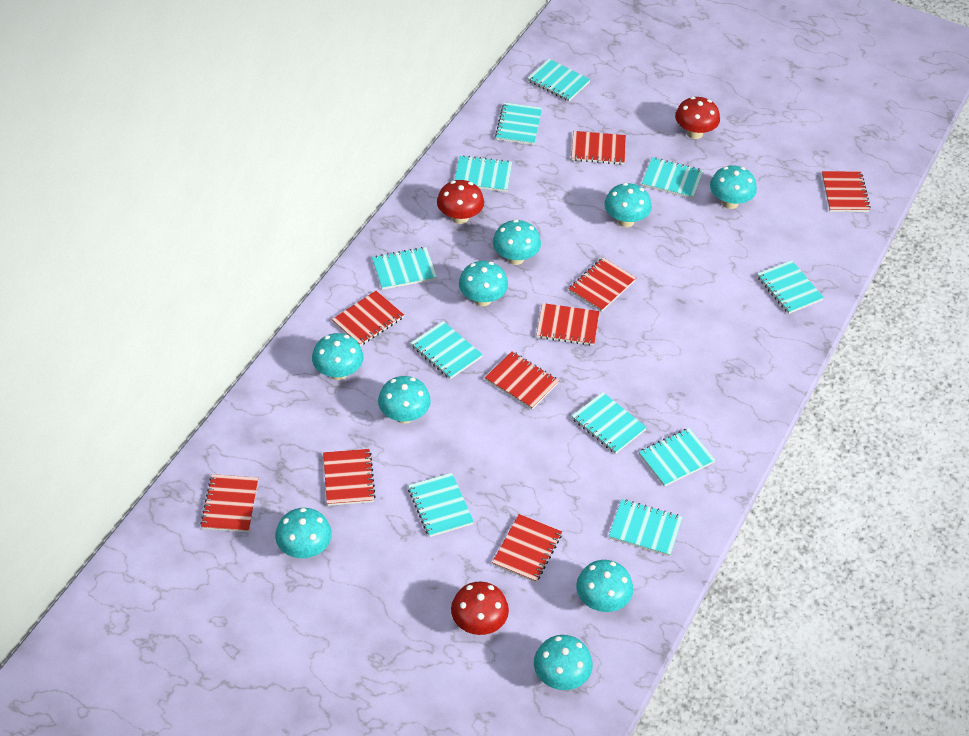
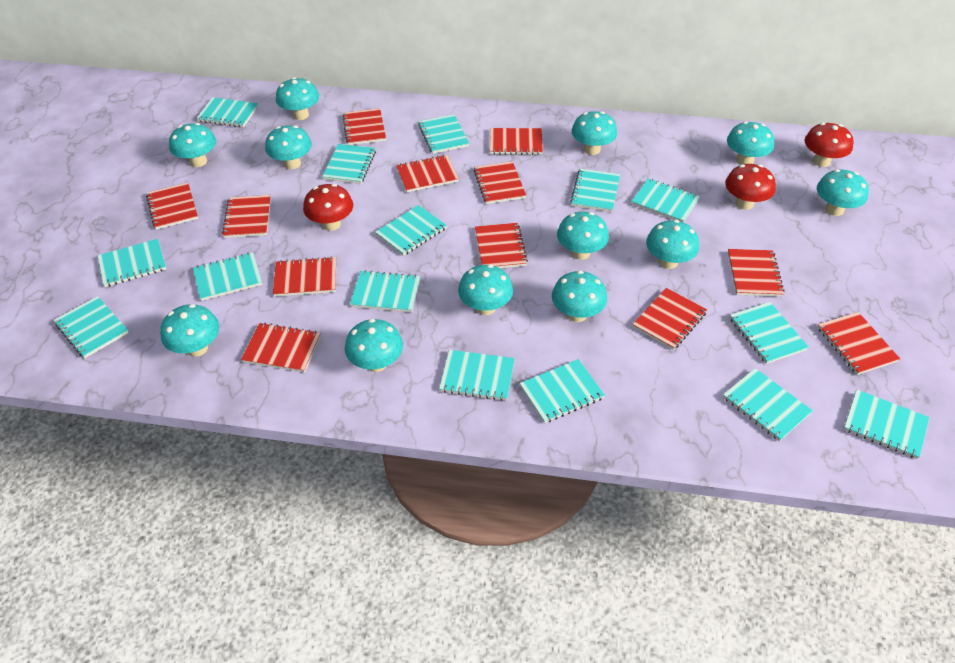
red notebook: 9 -> 12
turquoise mushroom: 9 -> 12
turquoise notebook: 11 -> 15

